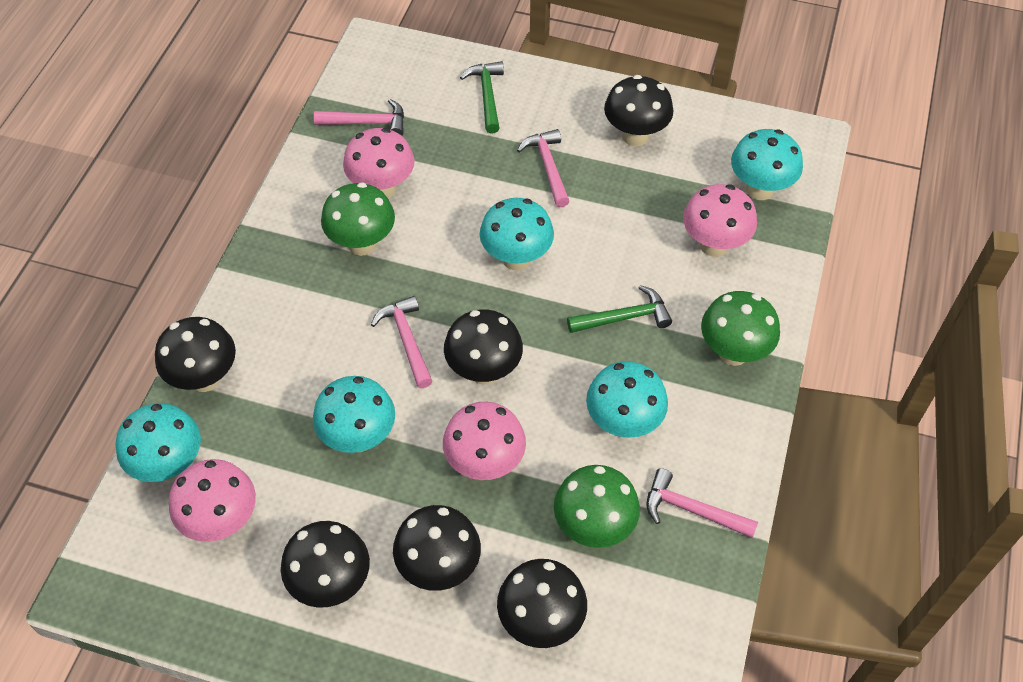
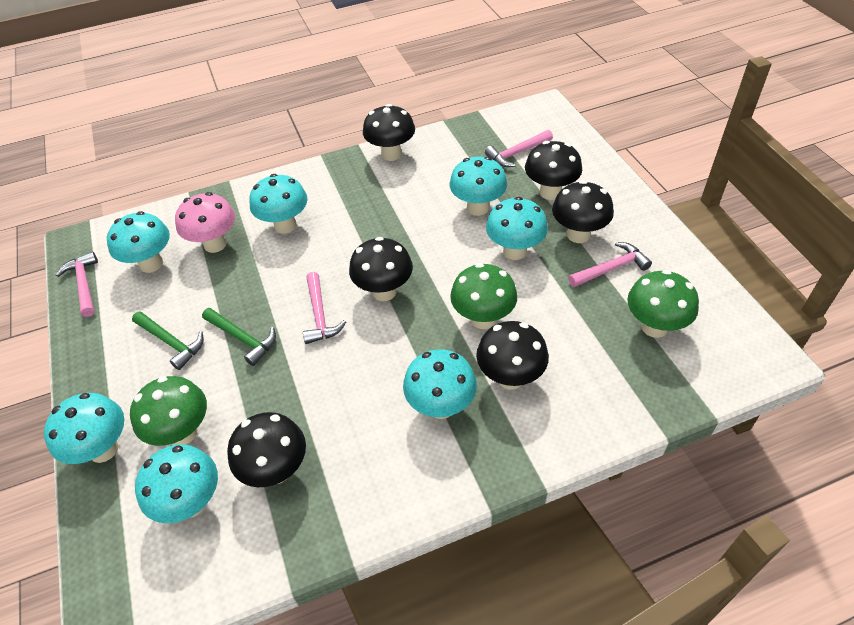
pink mushroom: 4 -> 1
turquoise mushroom: 5 -> 7

